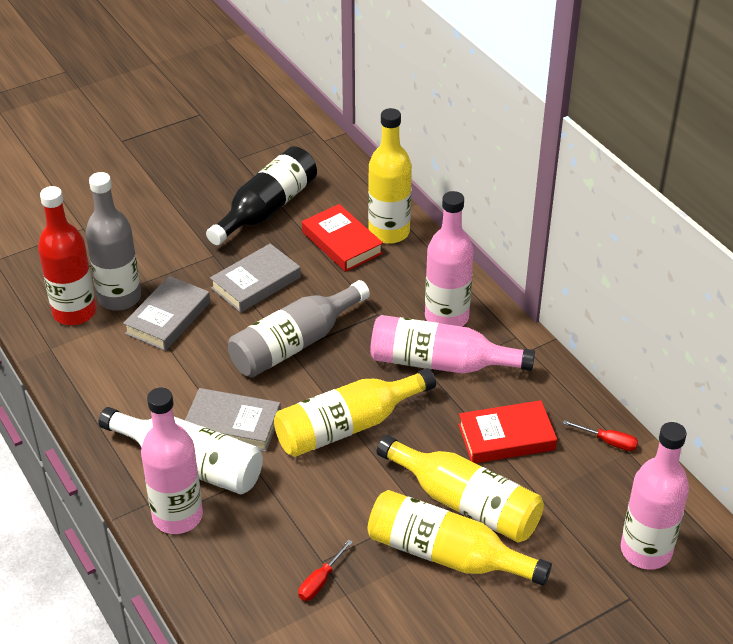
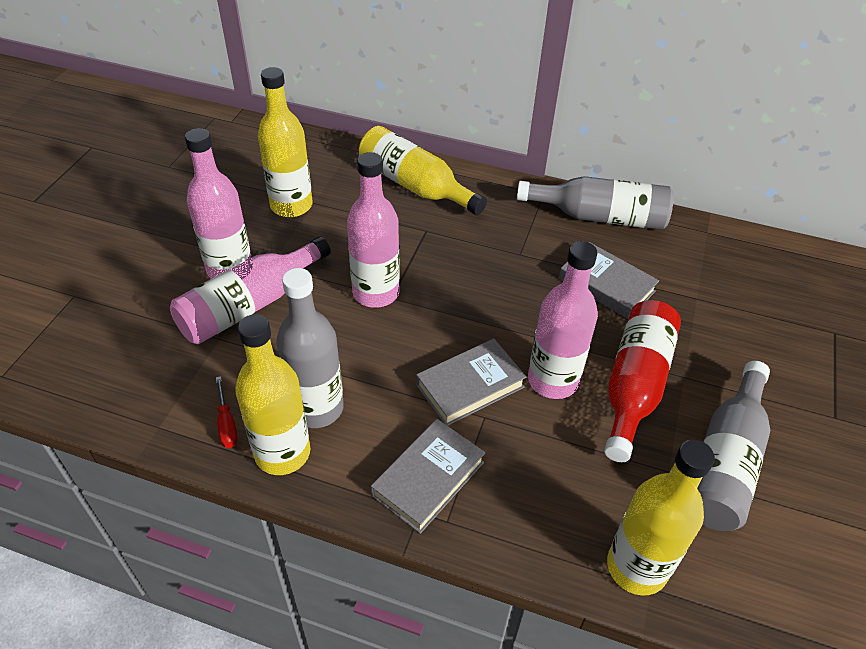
black bottle: 1 -> 0
grey bottle: 2 -> 3
red book: 2 -> 0
red screwdriver: 2 -> 1
white bottle: 1 -> 0

